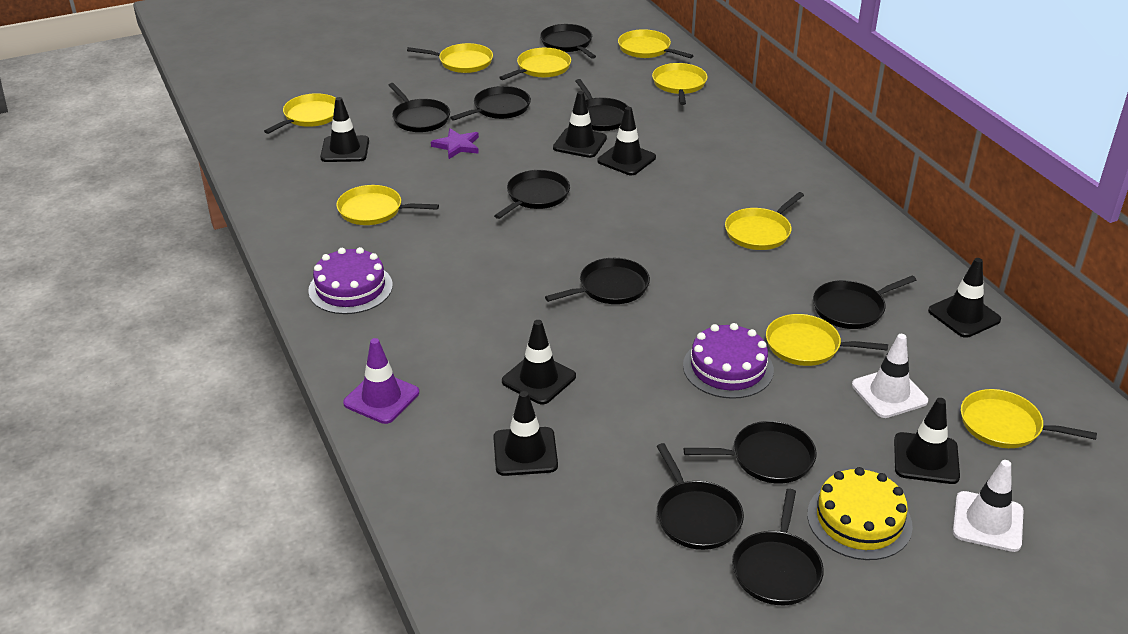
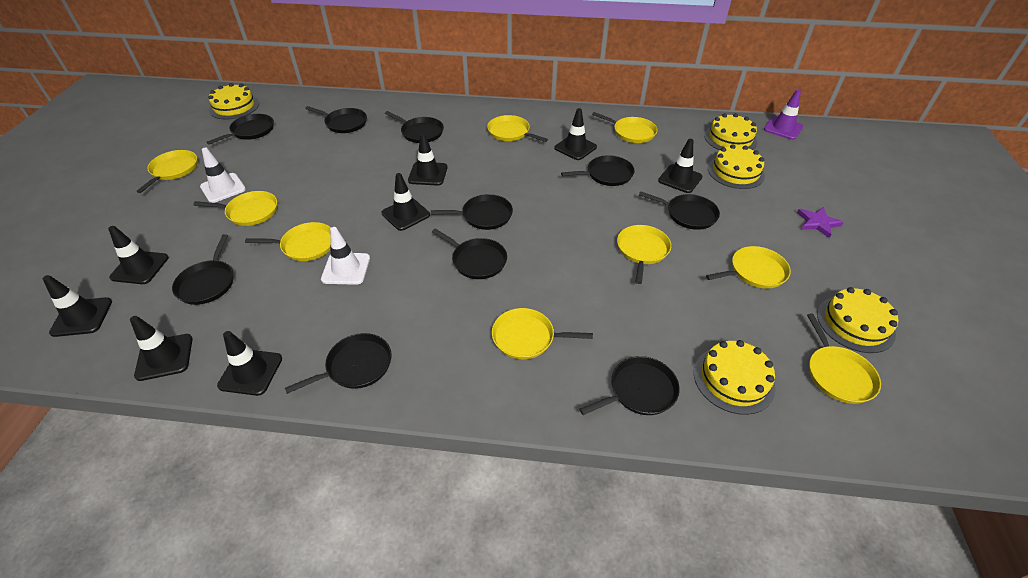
black traffic cone: 7 -> 8
purple cake: 2 -> 0
yellow cake: 1 -> 5

